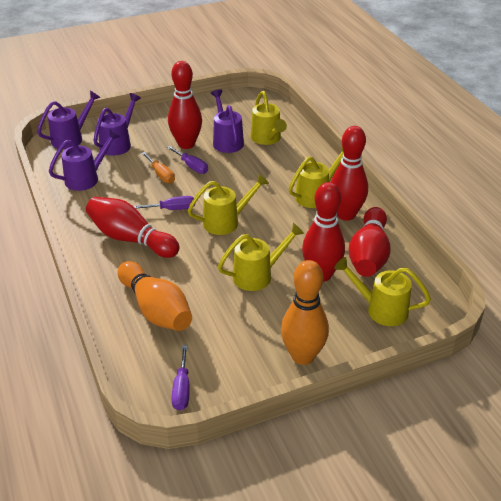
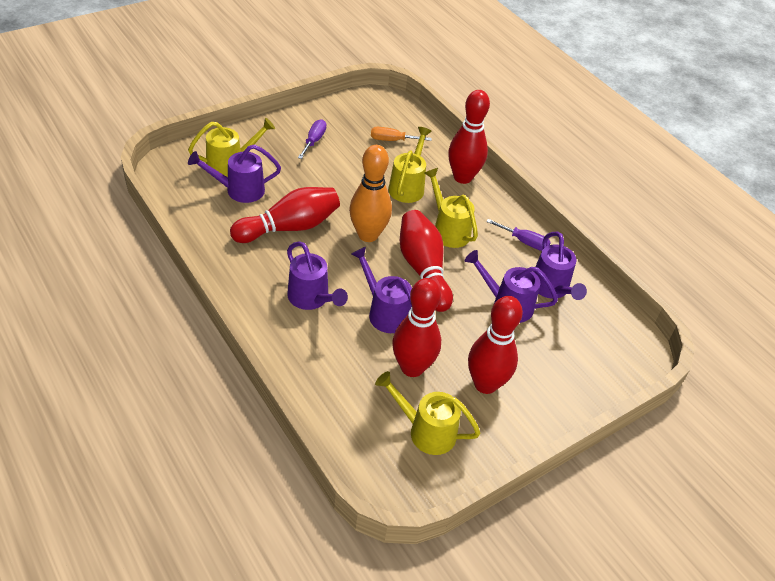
orange bowling pin: 2 -> 1
purple screwdriver: 3 -> 2
purple watering can: 4 -> 5
yellow watering can: 5 -> 4

